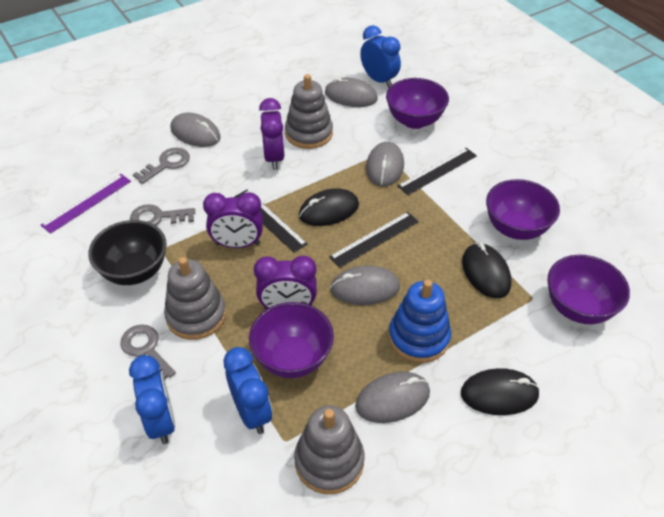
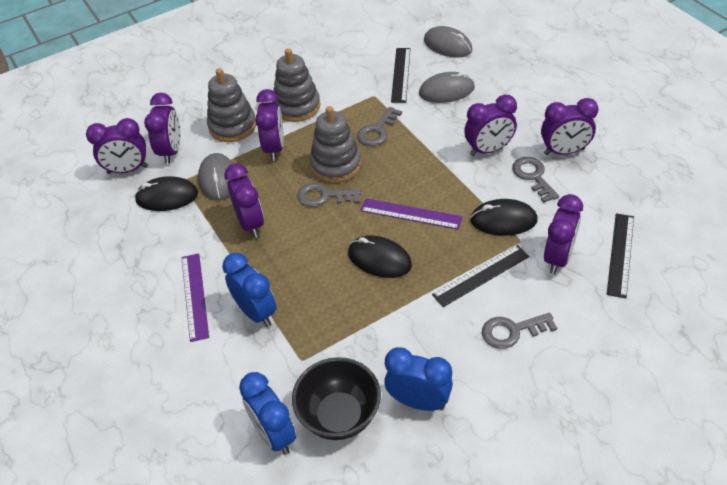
blue stacking toy: 1 -> 0
grey key: 3 -> 4
grey mouse: 5 -> 3
purple bowl: 4 -> 0
purple clock: 3 -> 7
purple ruler: 1 -> 2

